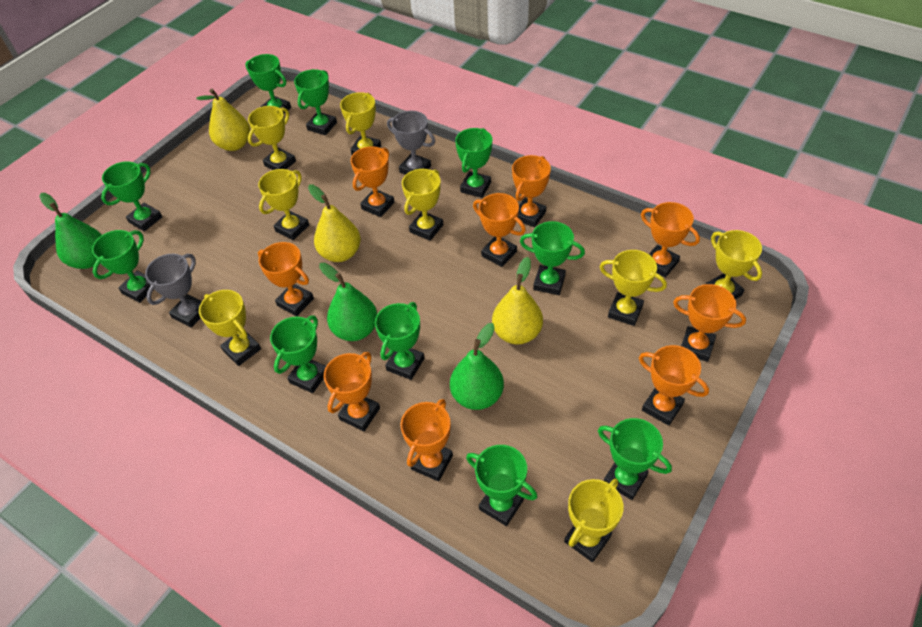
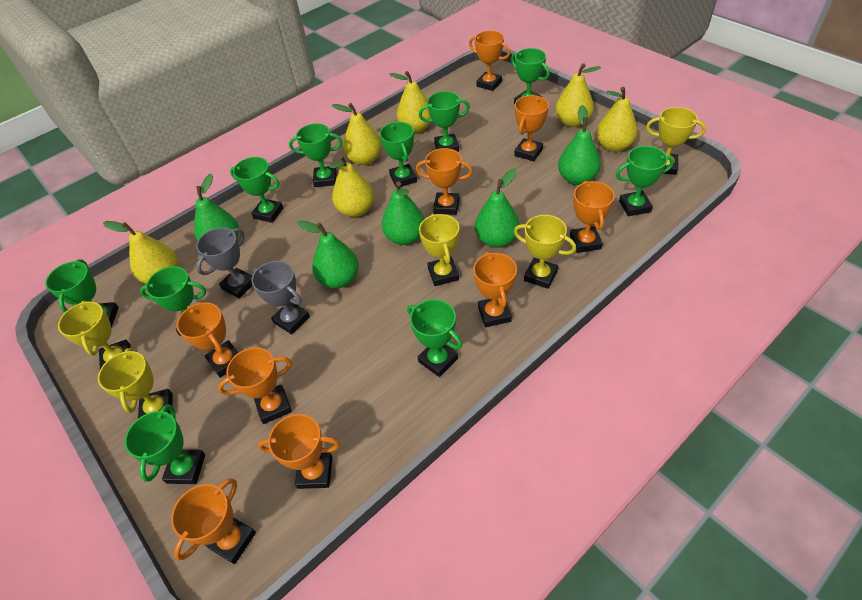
green pear: 3 -> 5
yellow pear: 3 -> 6
yellow trophy: 8 -> 5

